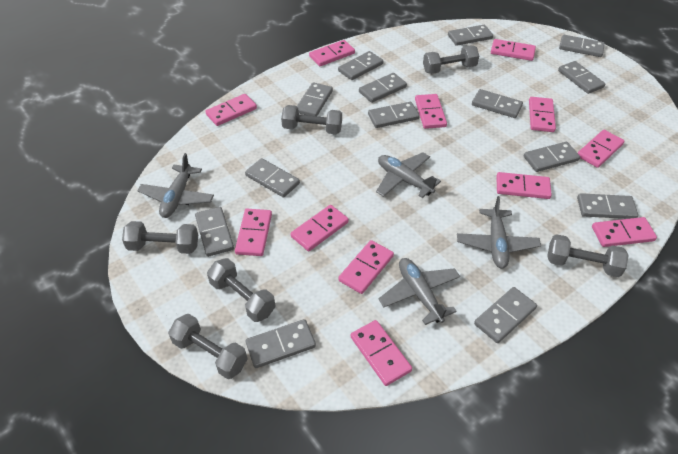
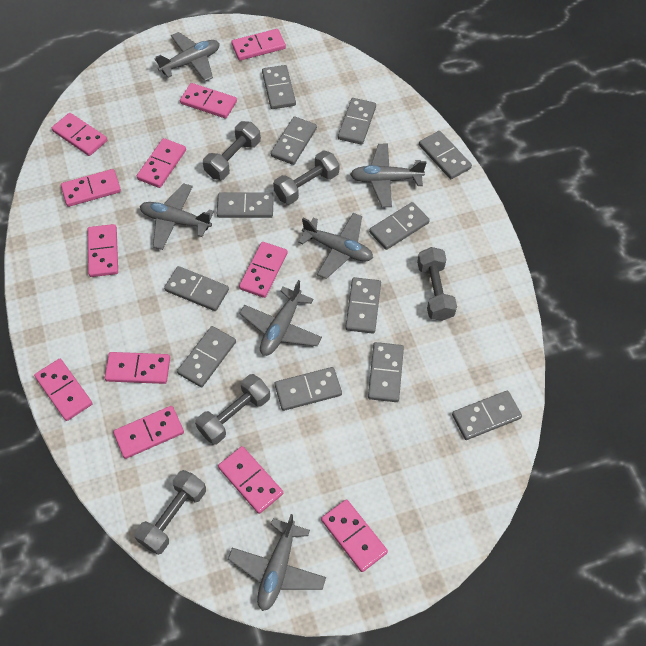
grey domino: 14 -> 12
grey dumbbell: 6 -> 5
grey plane: 4 -> 6

